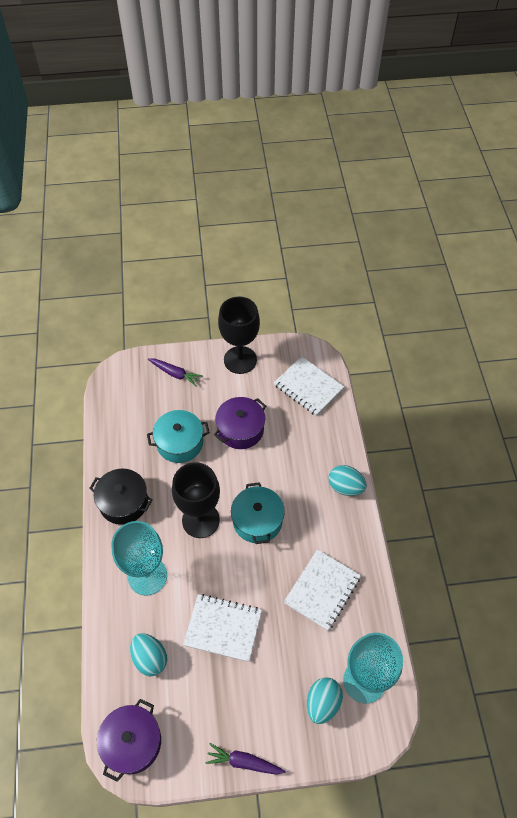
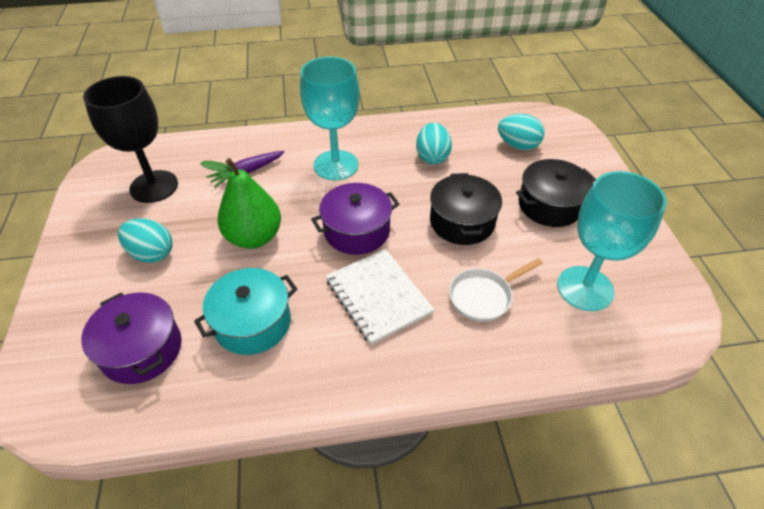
black goblet: 2 -> 1
black pot: 1 -> 2
green pear: 0 -> 1
purple carrot: 2 -> 1
turquoise pot: 2 -> 1
white notebook: 3 -> 1
white pan: 0 -> 1

